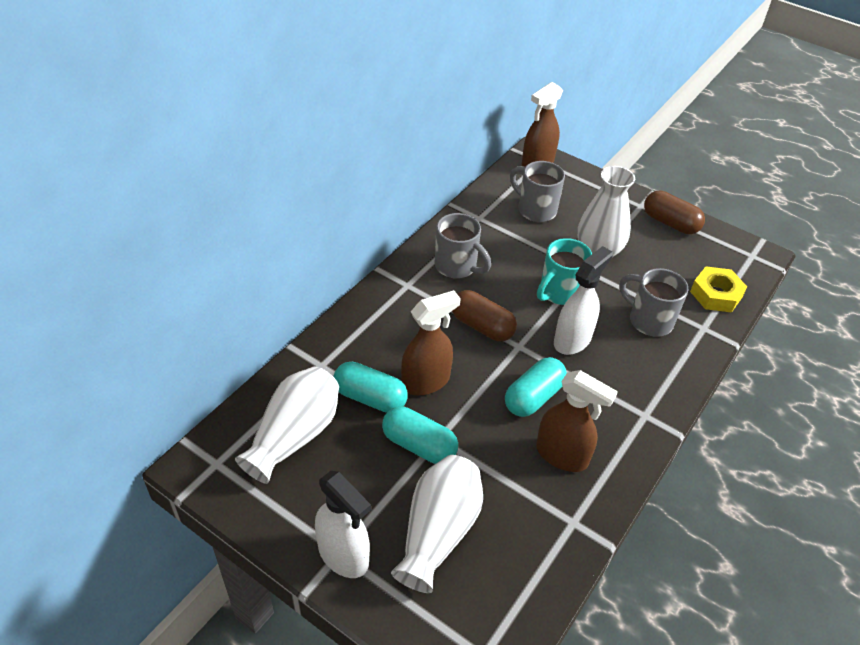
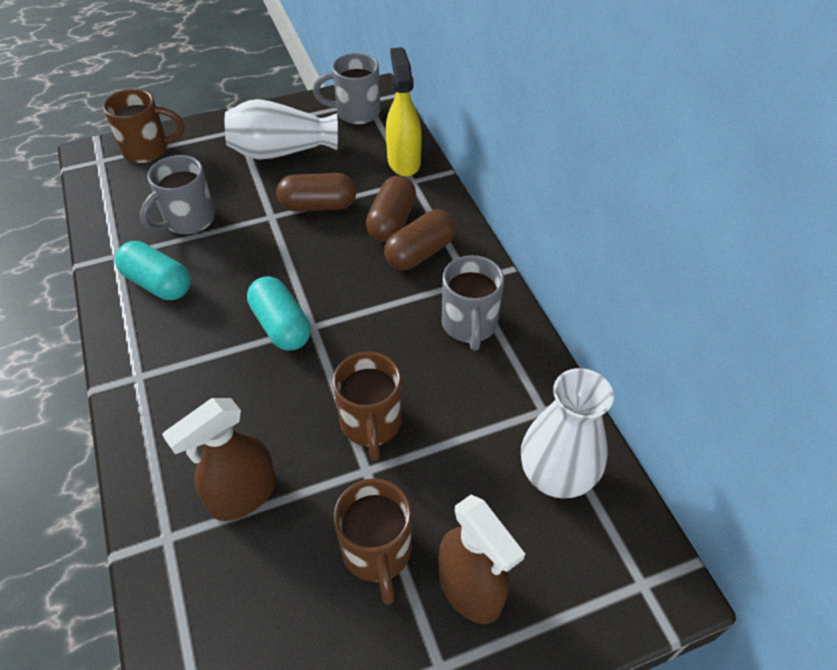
brown capsule: 2 -> 3
brown mug: 0 -> 3
brown spray bottle: 3 -> 2
turquoise capsule: 3 -> 2
turquoise mug: 1 -> 0
white spray bottle: 2 -> 0
white vase: 3 -> 2
yellow nut: 1 -> 0
yellow spray bottle: 0 -> 1

